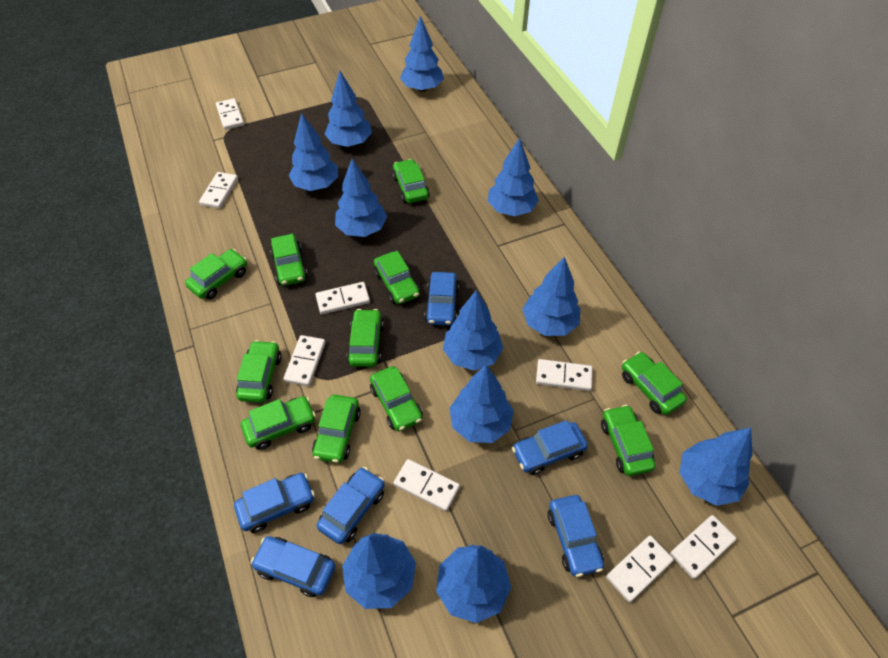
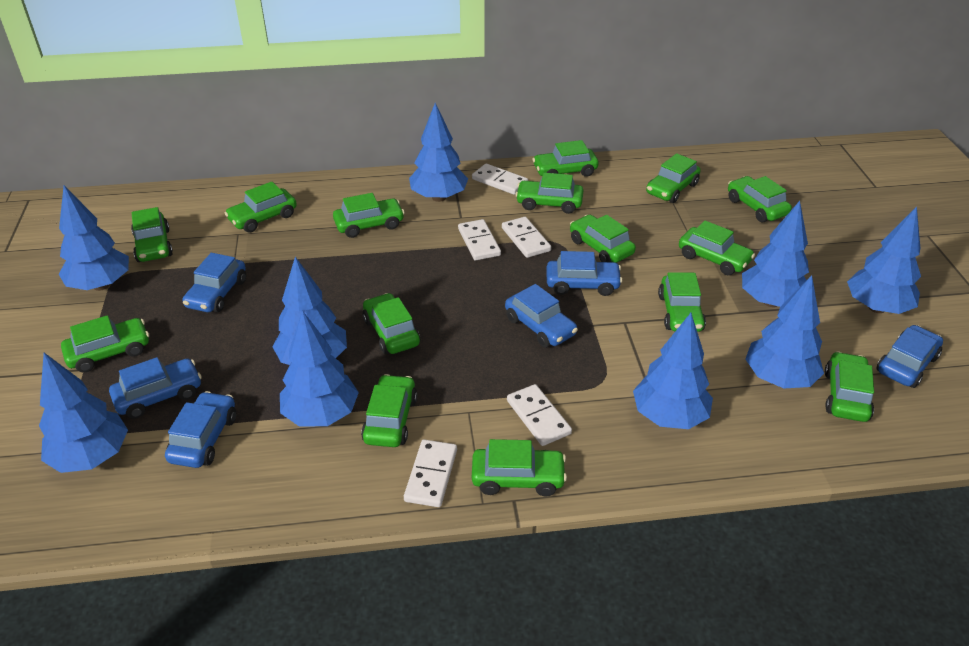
blue tree: 11 -> 9
green car: 11 -> 15
white domino: 8 -> 5

